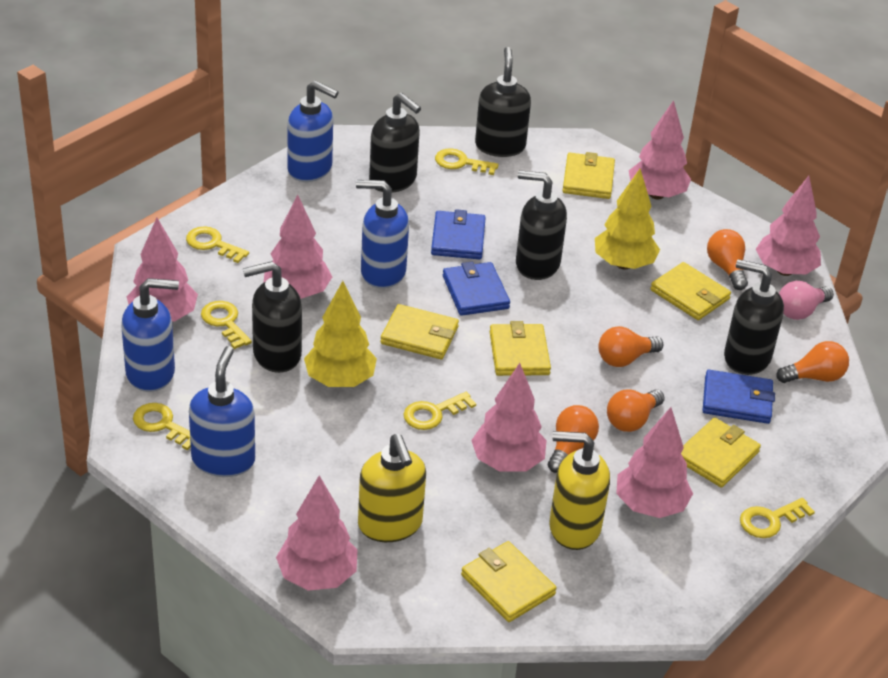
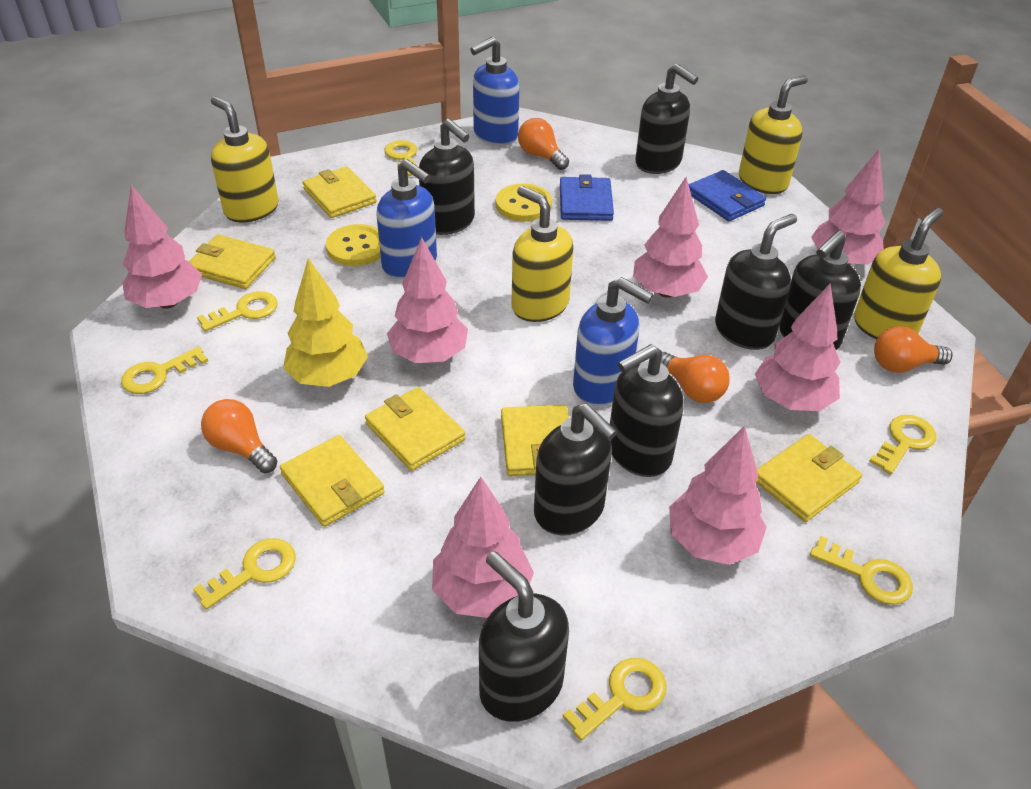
black soap dispenser: 5 -> 7
blue soap dispenser: 4 -> 3
blue wallet: 3 -> 2
orange light bulb: 5 -> 4
pink light bulb: 1 -> 0
yellow button: 0 -> 2
yellow key: 6 -> 7
yellow soap dispenser: 2 -> 4
yellow tree: 2 -> 1

